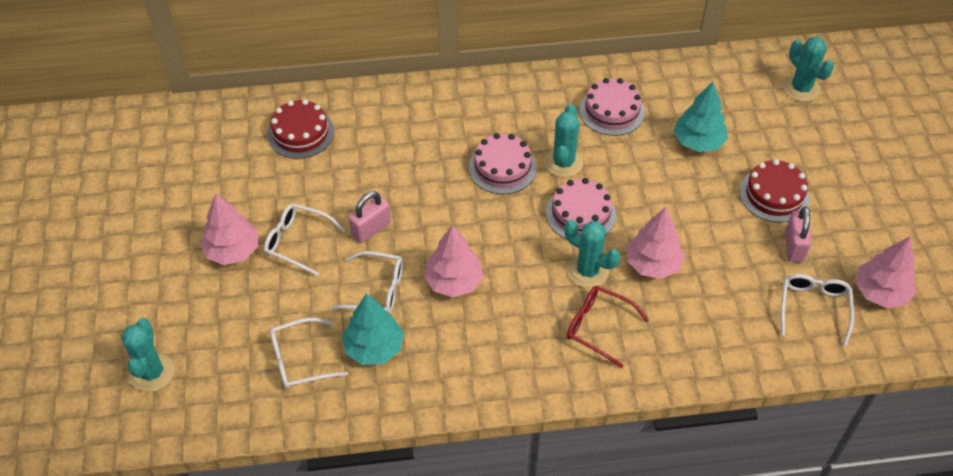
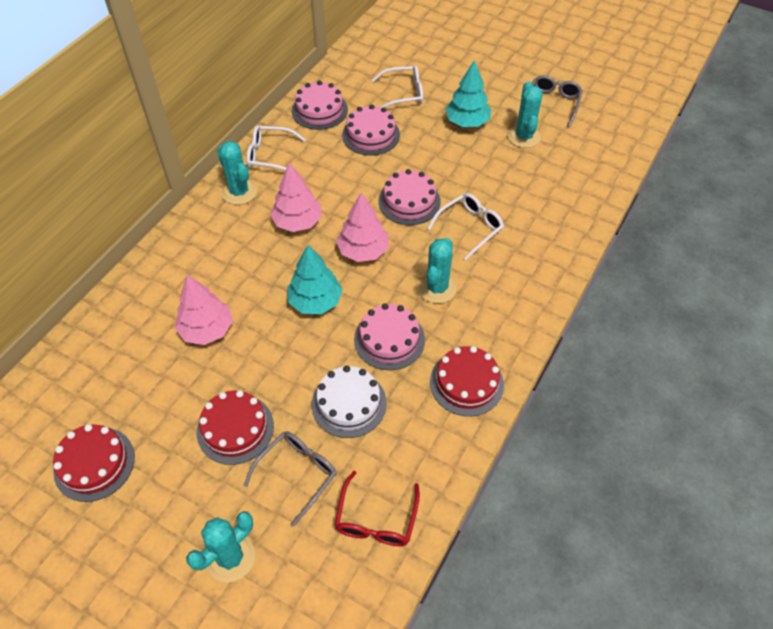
grey glasses: 0 -> 2
pink cake: 3 -> 4
pink padlock: 2 -> 0
pink tree: 4 -> 3
red cake: 2 -> 3
white cake: 0 -> 1
white glasses: 4 -> 3

